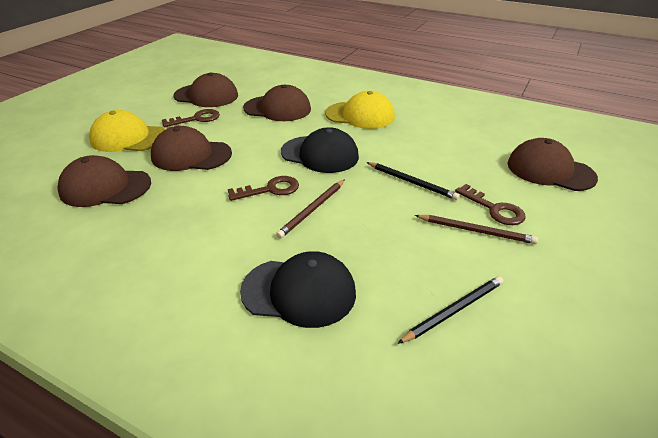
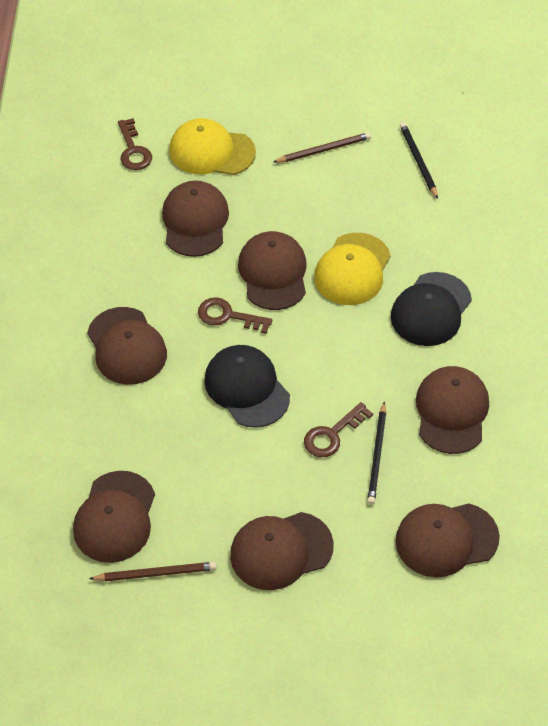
brown cap: 5 -> 7

